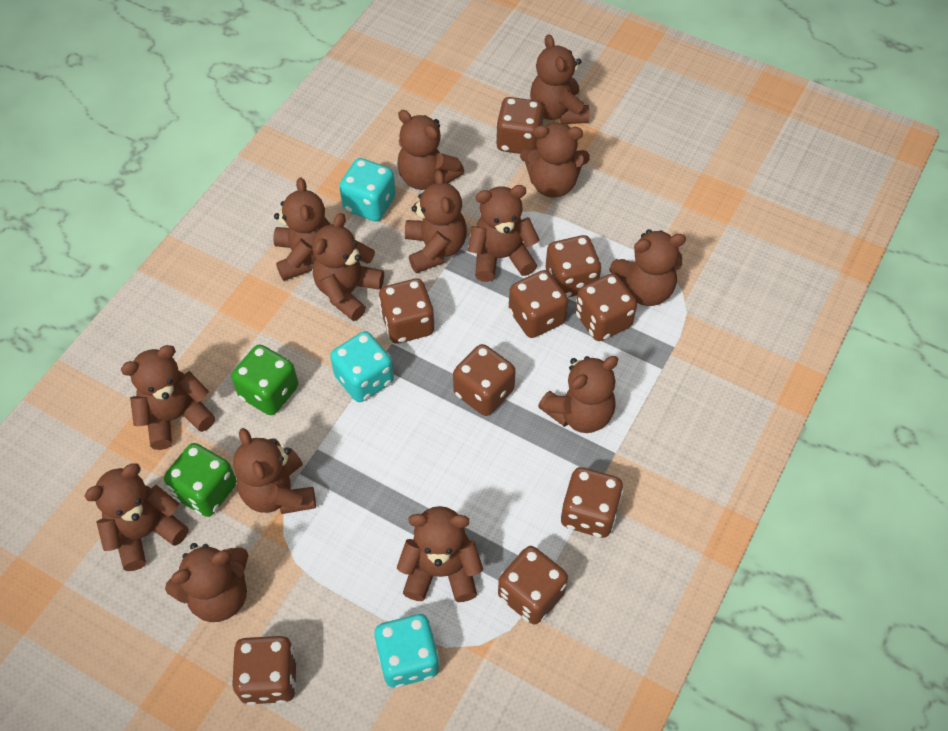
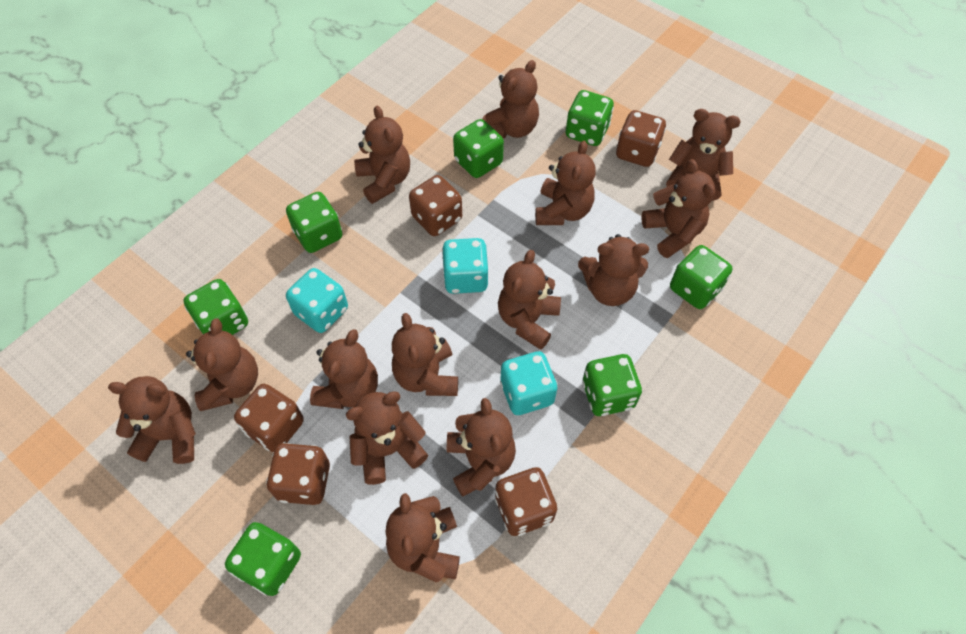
brown dice: 9 -> 5
green dice: 2 -> 7

